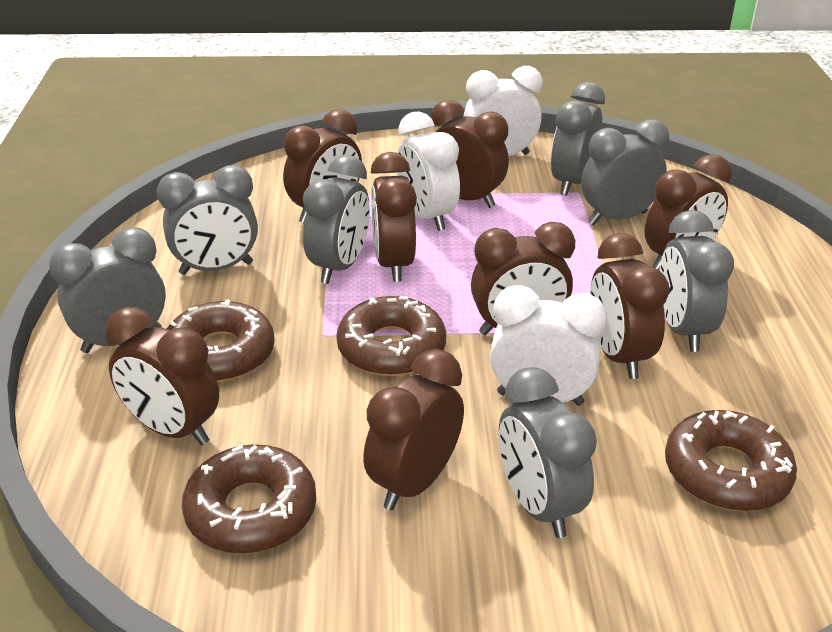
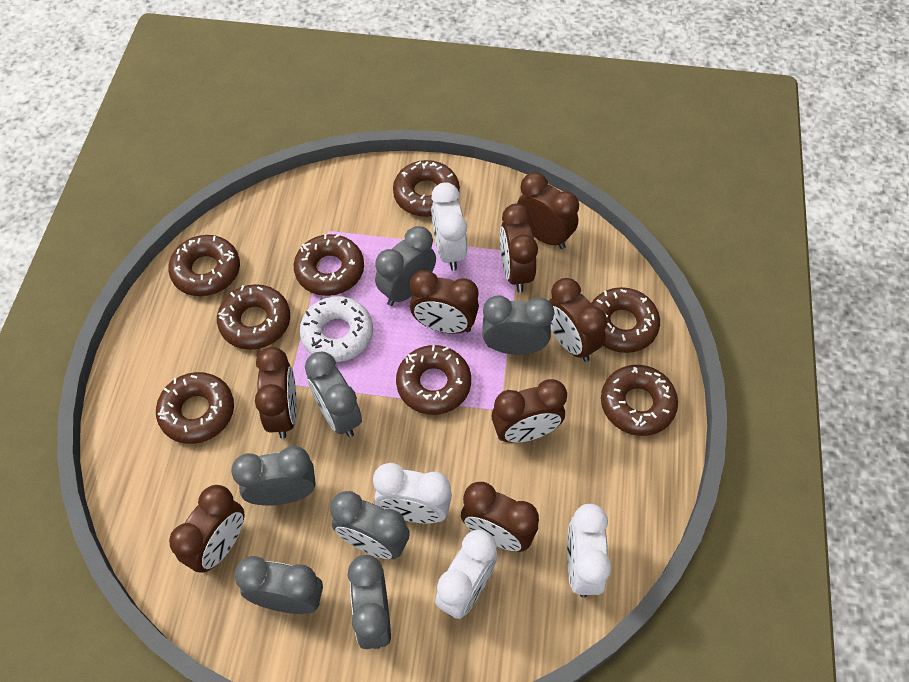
brown donut: 4 -> 8
white clock: 3 -> 4
white donut: 0 -> 1

